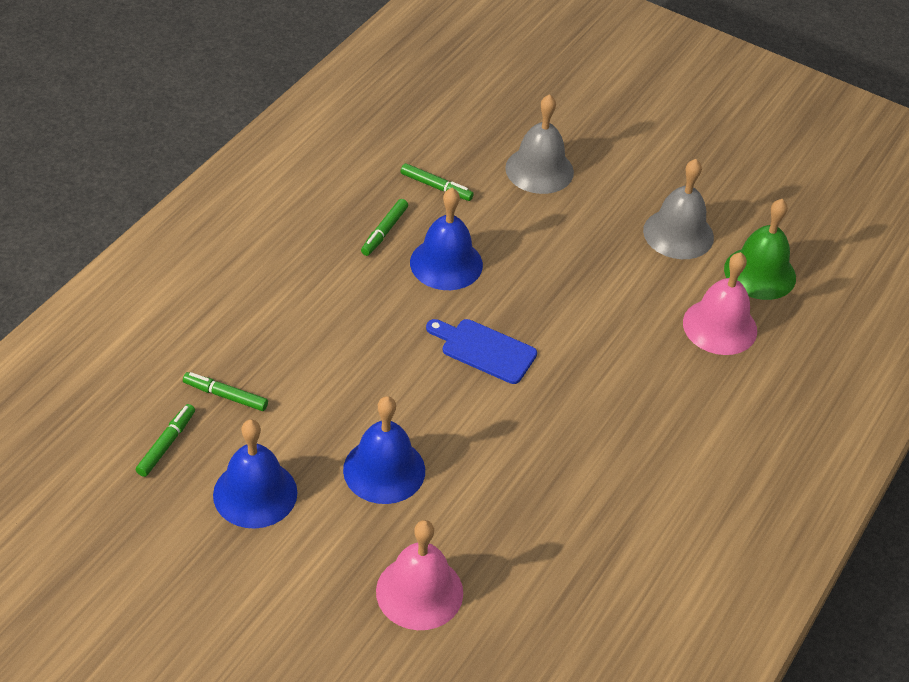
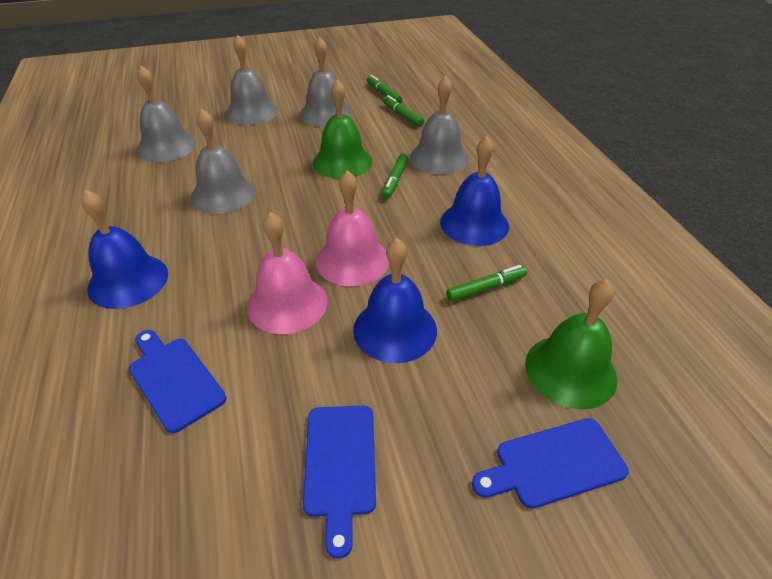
blue cutting board: 1 -> 3
green bell: 1 -> 2
grey bell: 2 -> 5

